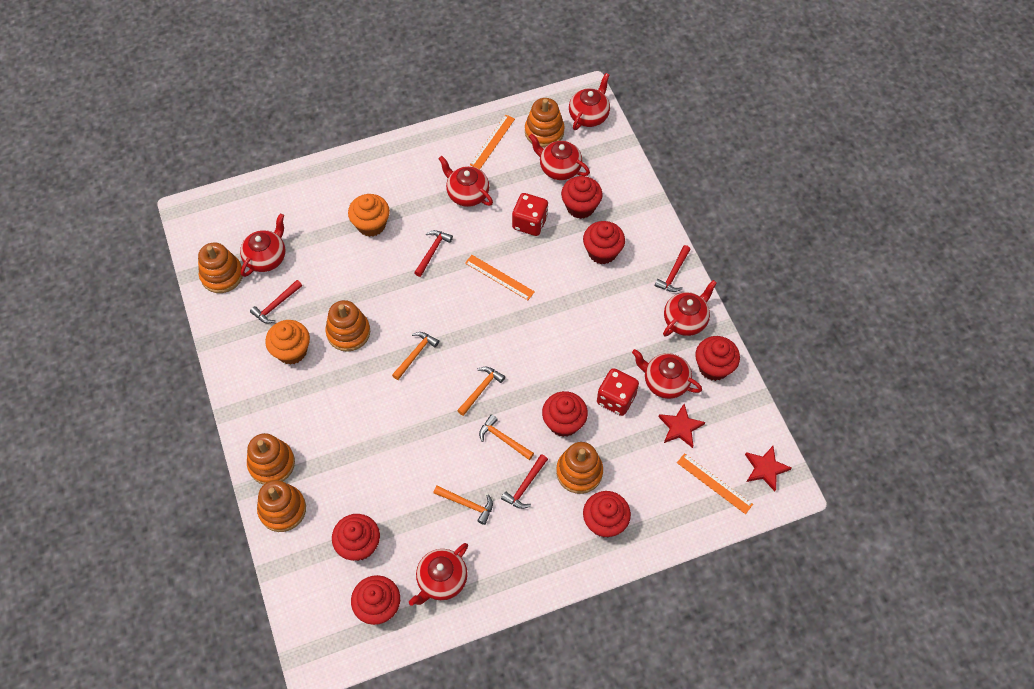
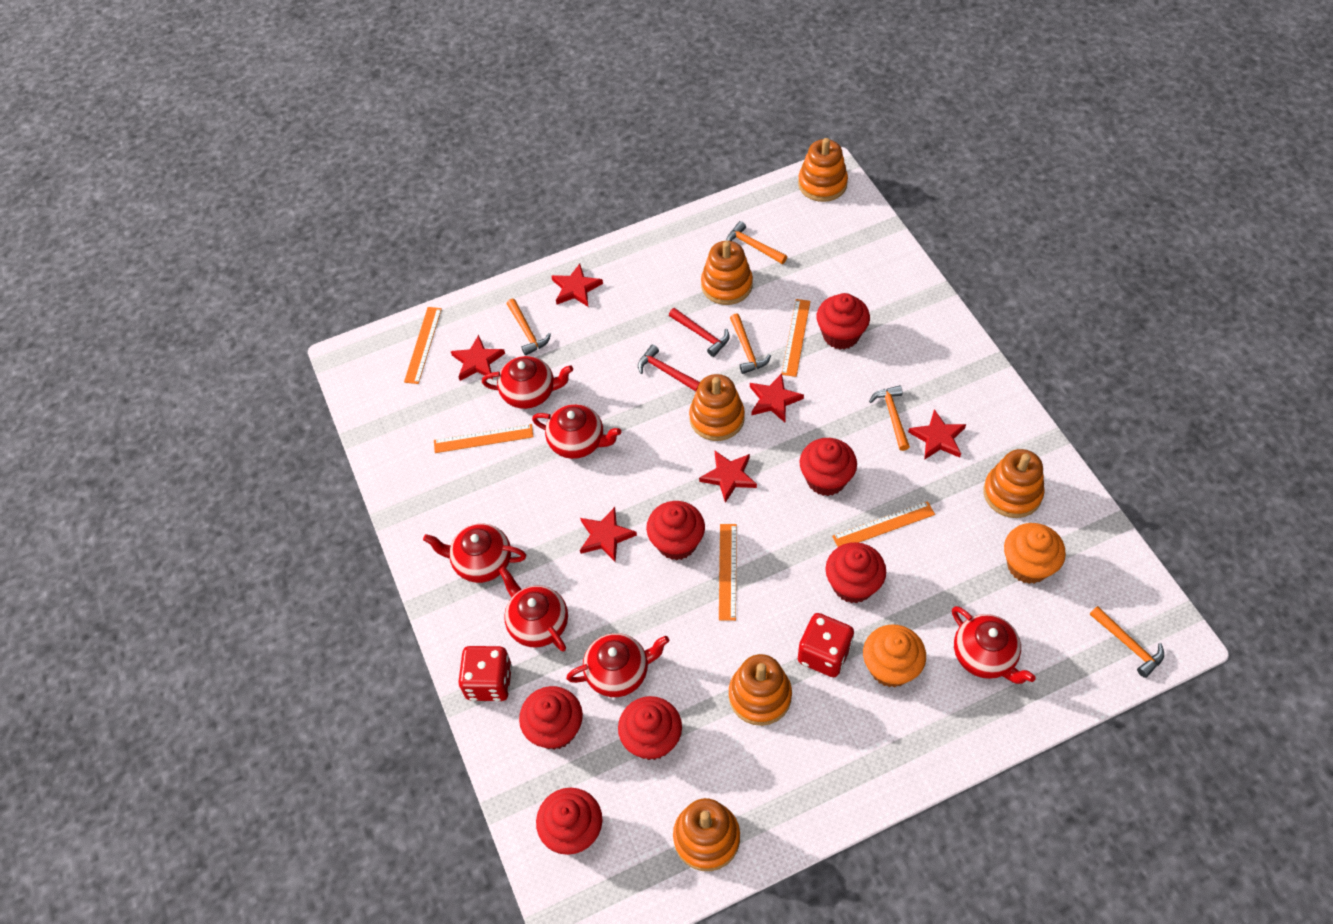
orange hammer: 4 -> 5
orange ruler: 3 -> 5
red hammer: 4 -> 2
red star: 2 -> 6
red teapot: 7 -> 6

